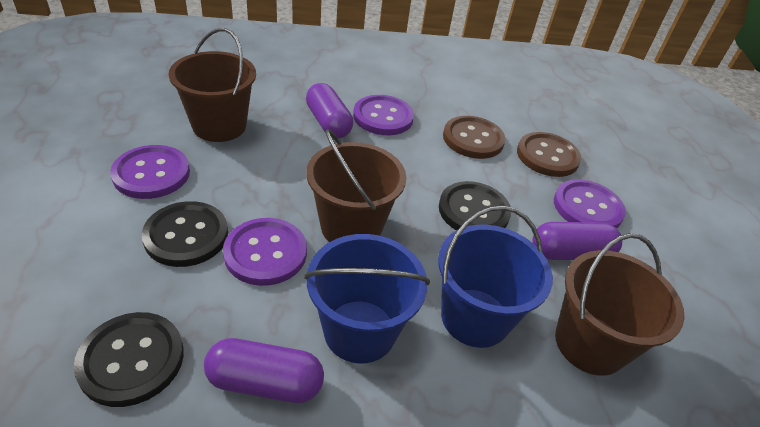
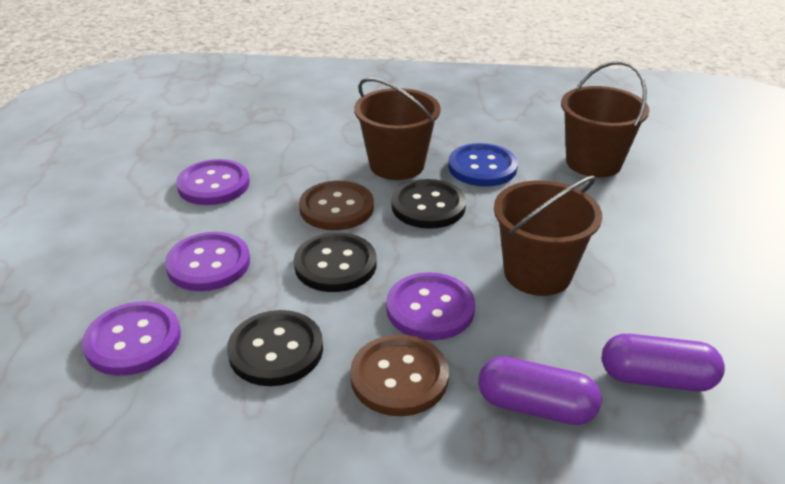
blue bucket: 2 -> 0
blue button: 0 -> 1
purple capsule: 3 -> 2

